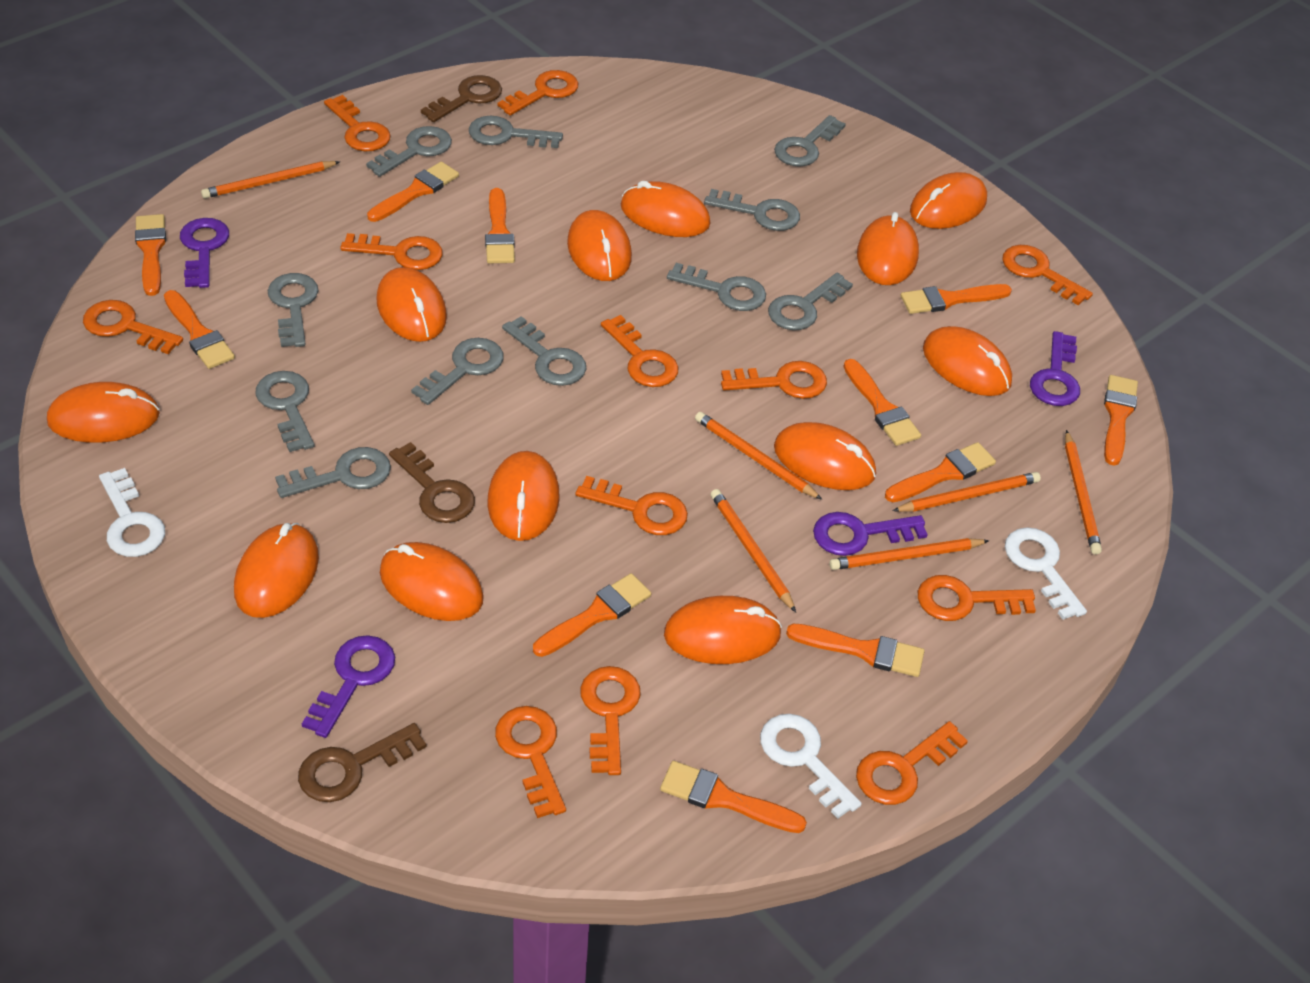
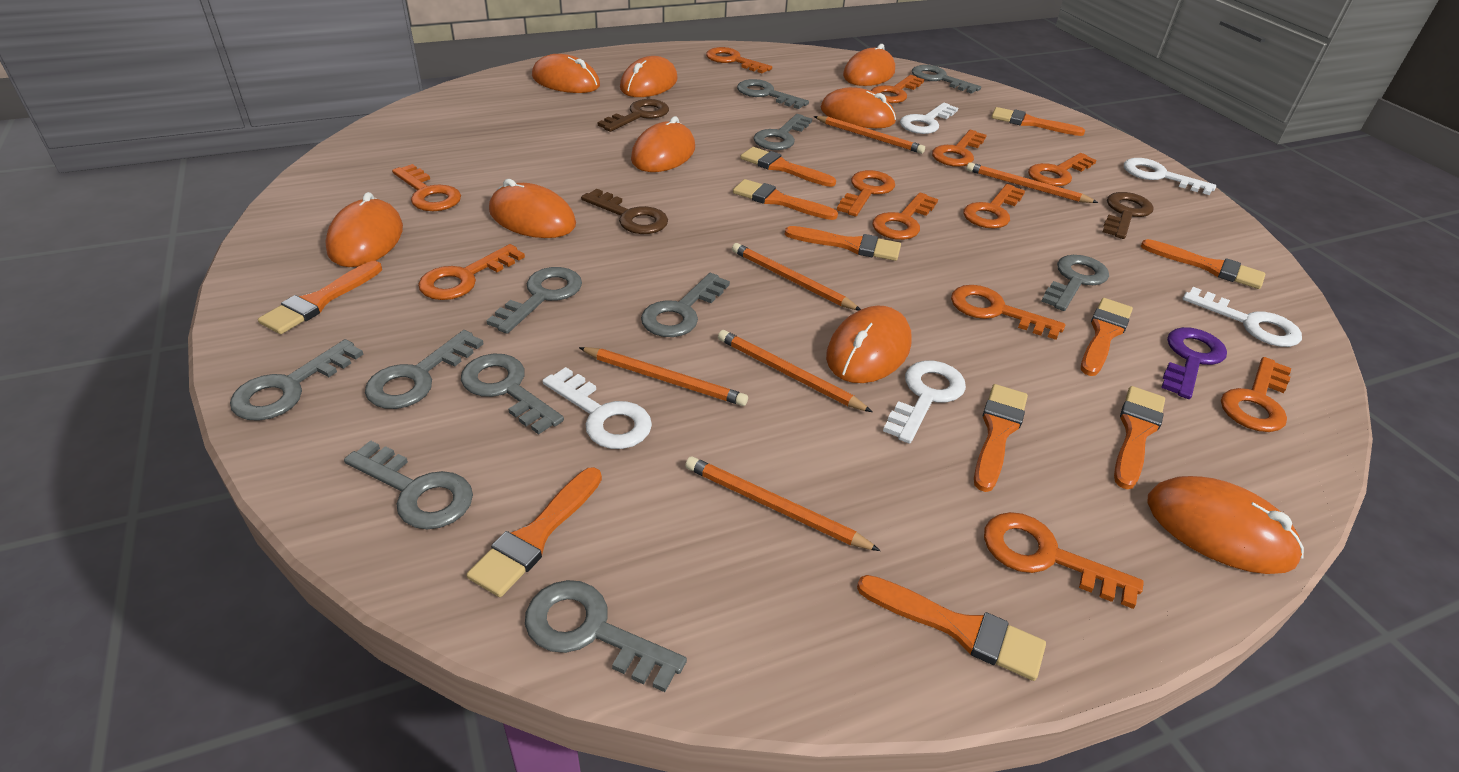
orange mouse: 12 -> 9
purple key: 4 -> 1
white key: 3 -> 5

